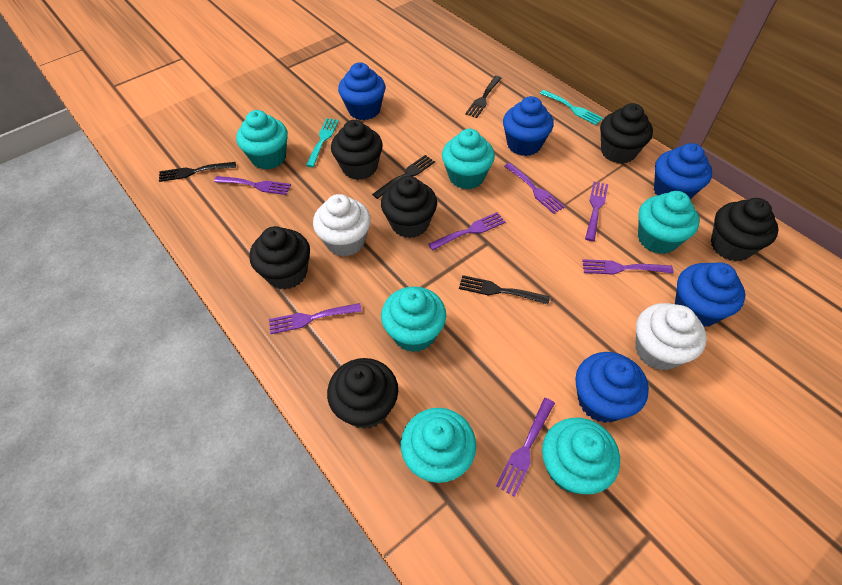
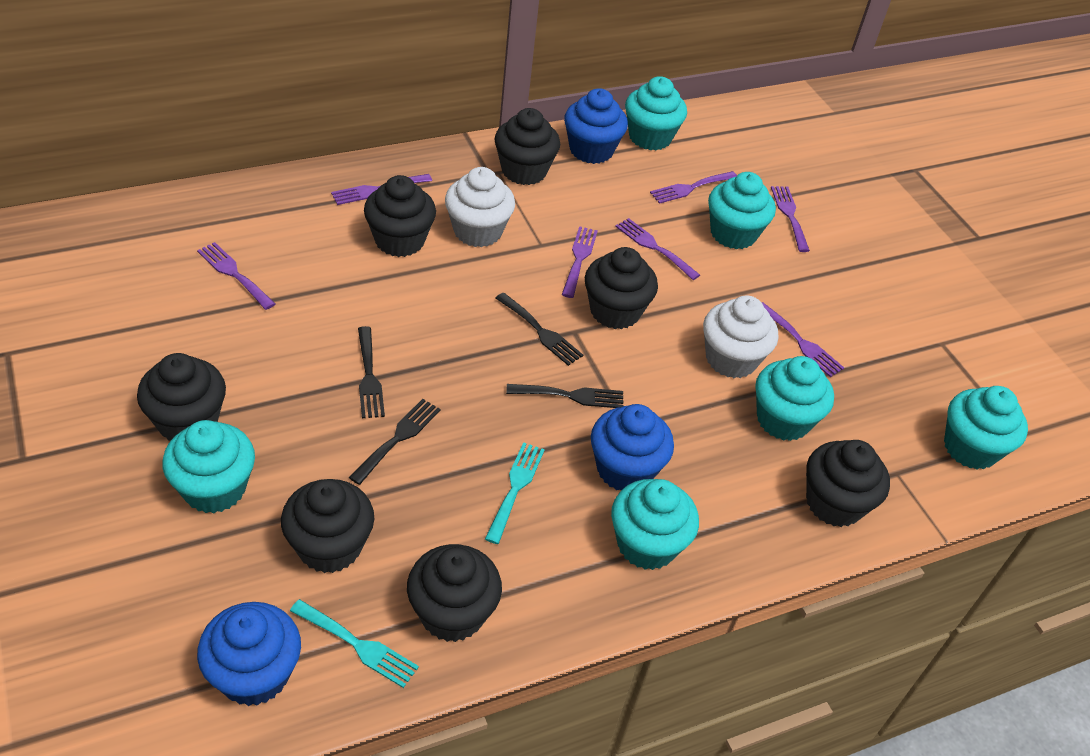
black cupcake: 6 -> 7
blue cupcake: 5 -> 3

